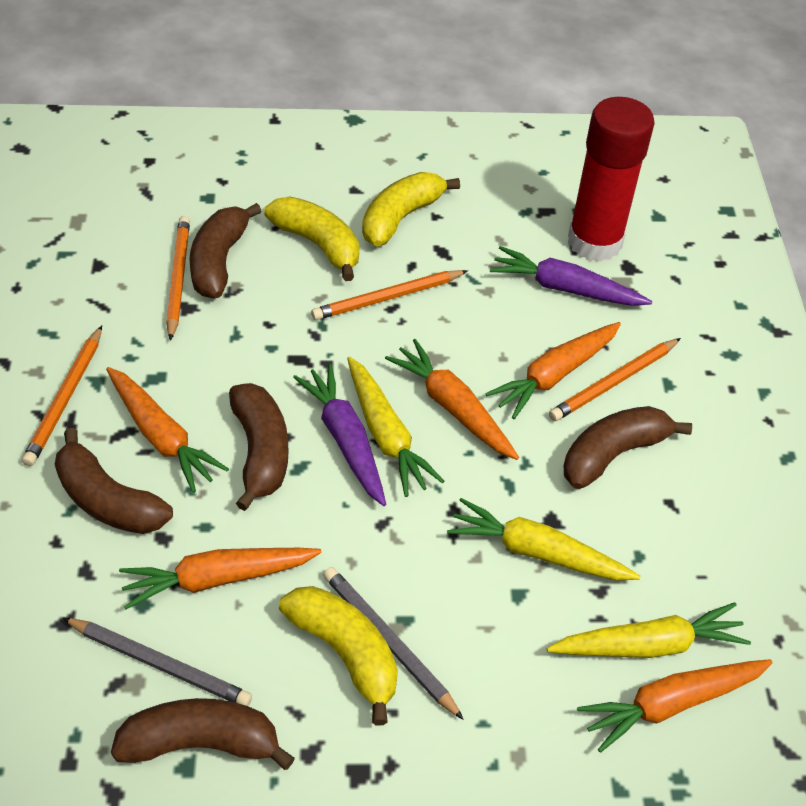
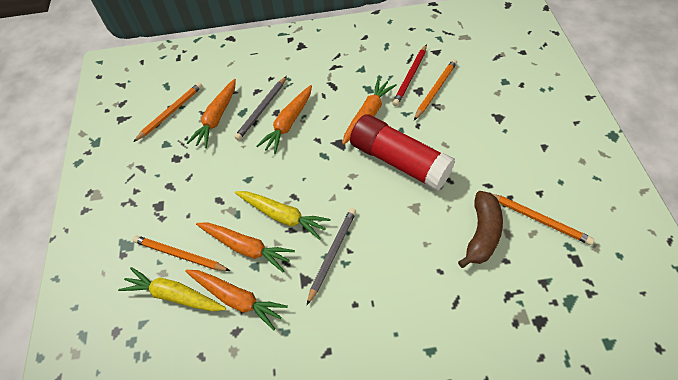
brown banana: 5 -> 1
purple carrot: 2 -> 0
red pencil: 0 -> 1
yellow banana: 3 -> 0
yellow carrot: 3 -> 2

